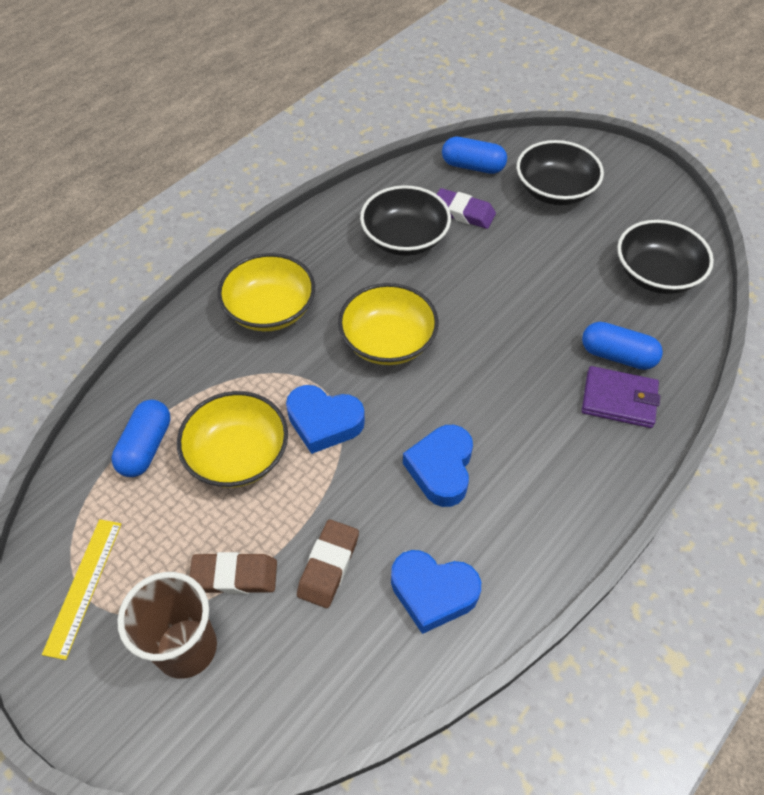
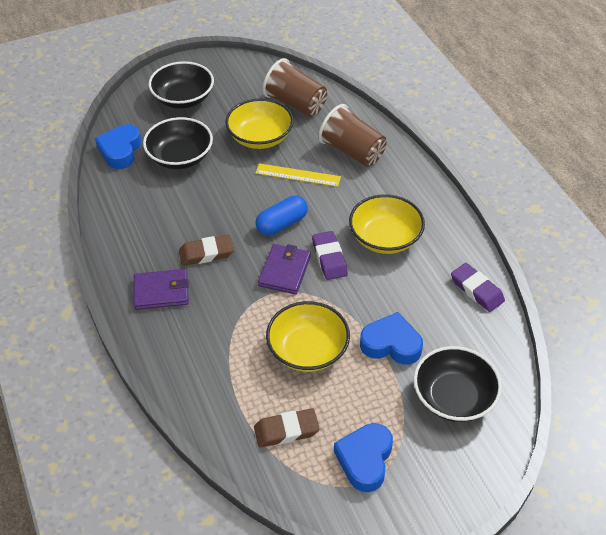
blue capsule: 3 -> 1
brown cup: 1 -> 2
purple eraser: 1 -> 2
purple wallet: 1 -> 2

